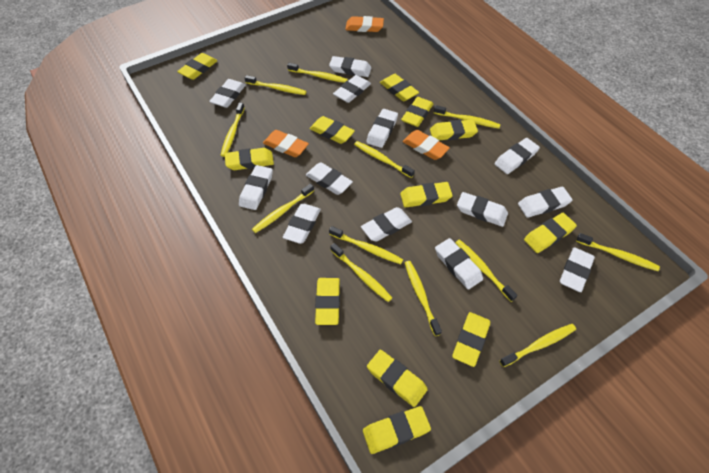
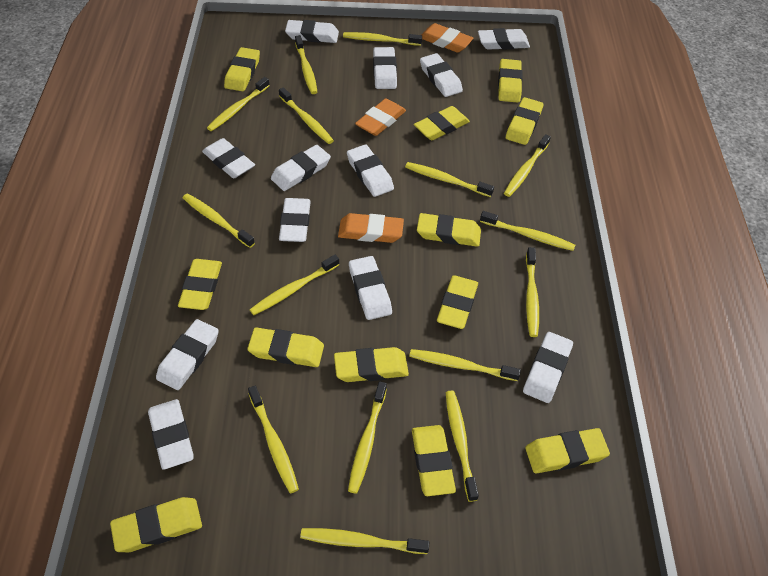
white eraser: 13 -> 12
yellow toothbrush: 12 -> 15

